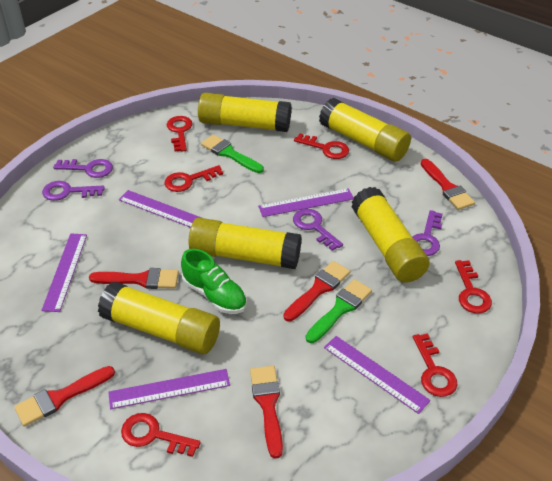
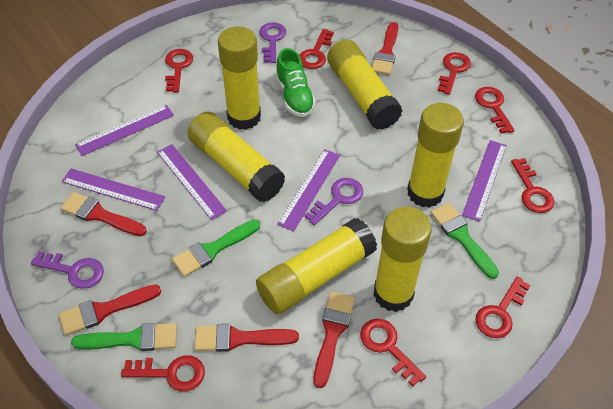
green brush: 2 -> 3
purple key: 4 -> 3
red key: 6 -> 8
yellow glue stick: 5 -> 6

